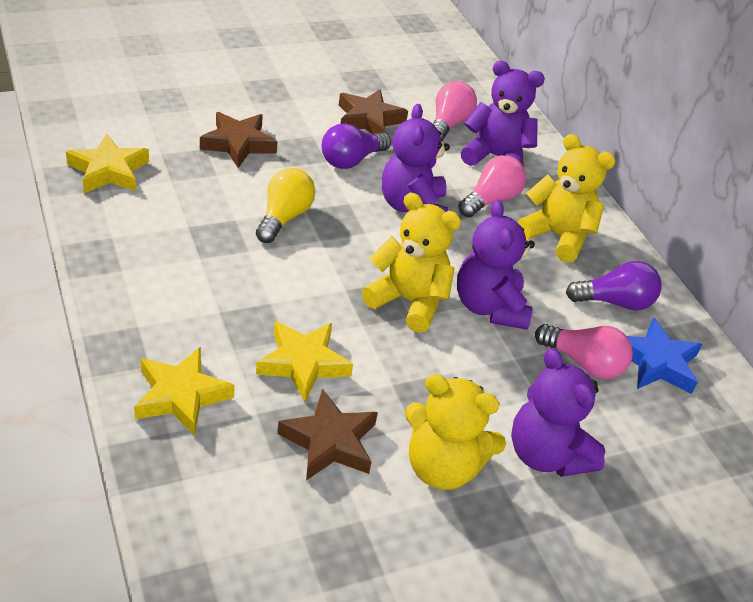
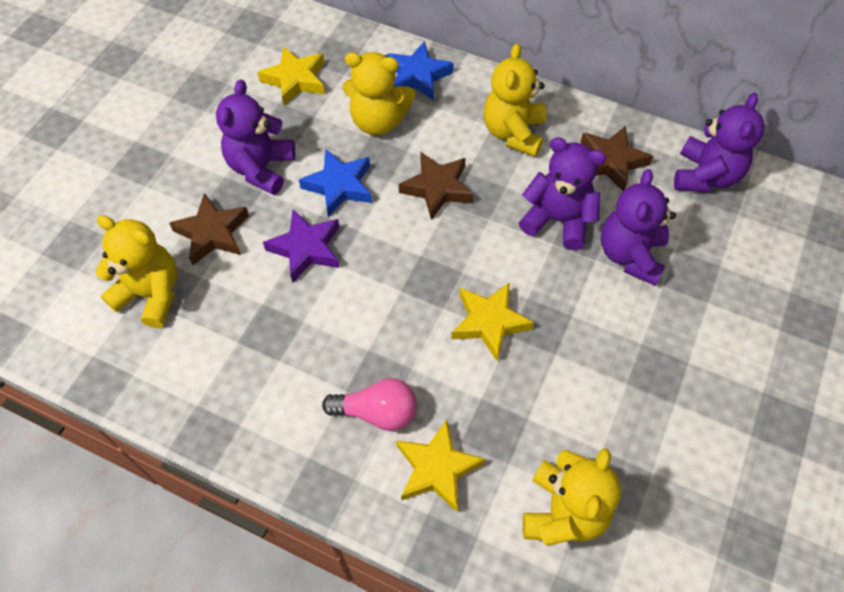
blue star: 1 -> 2
pink light bulb: 3 -> 1
purple light bulb: 2 -> 0
purple star: 0 -> 1
yellow light bulb: 1 -> 0
yellow teddy bear: 3 -> 4

